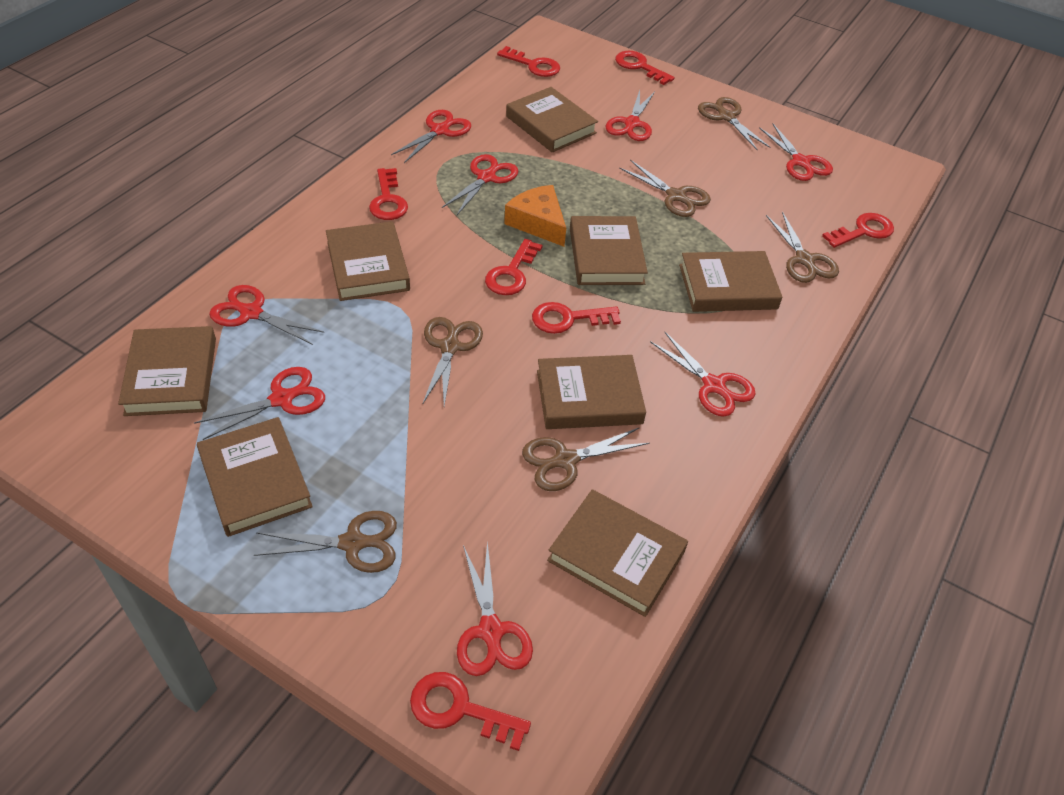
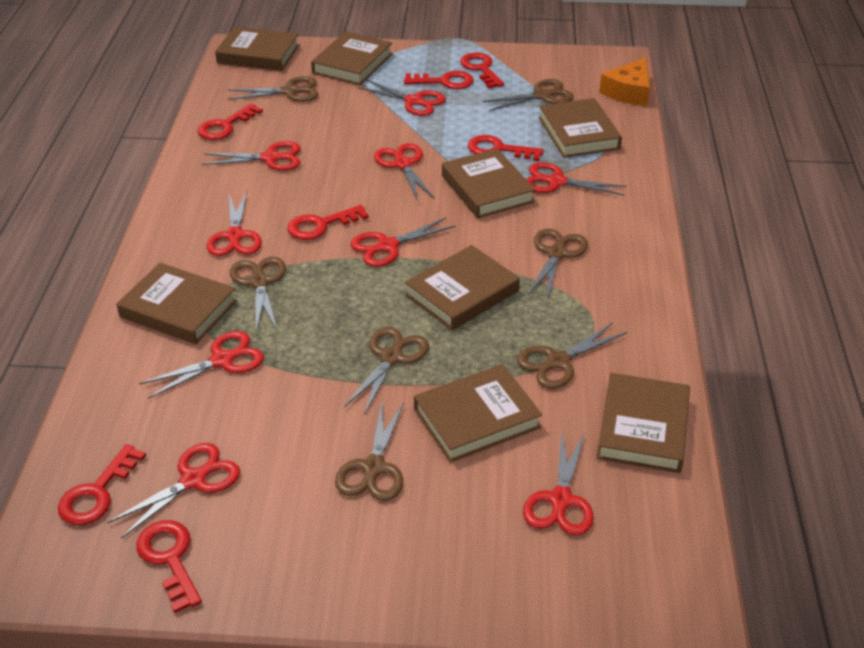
brown scissors: 6 -> 7
red scissors: 8 -> 9

